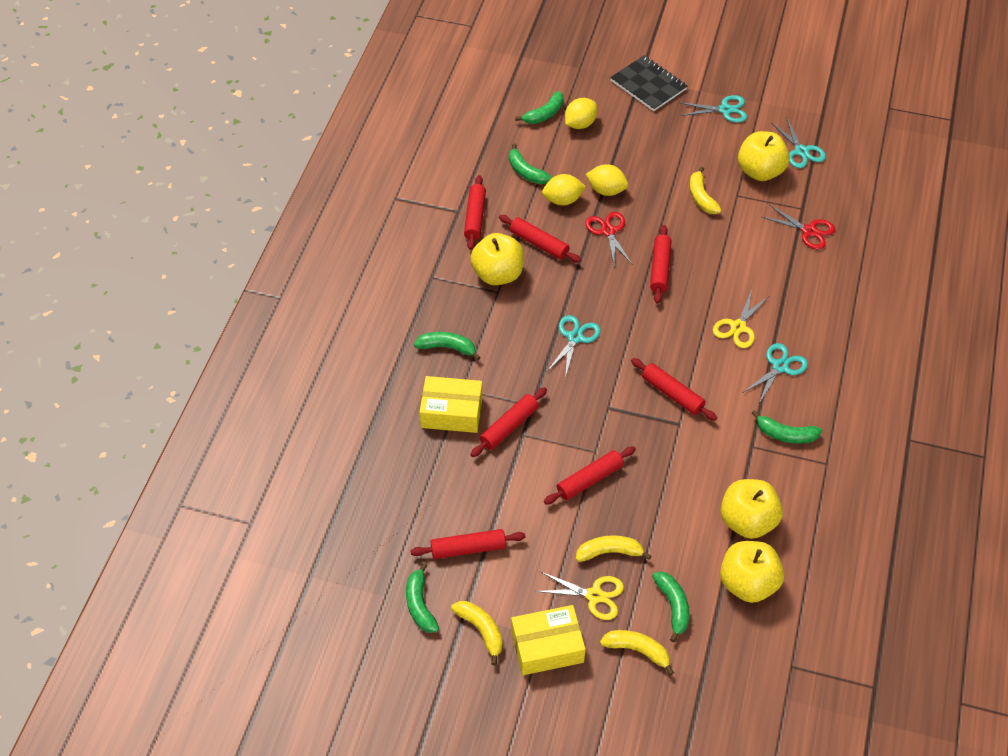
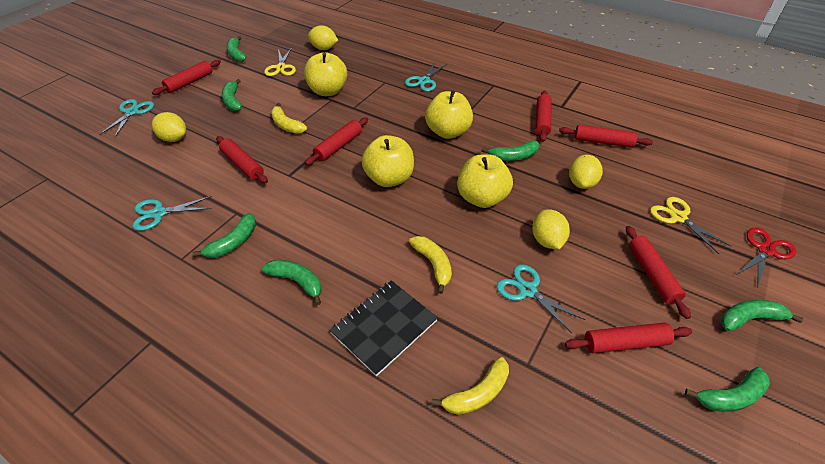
green banana: 6 -> 7
red scissors: 2 -> 1
yellow banana: 4 -> 3
yellow box: 2 -> 0
yellow lemon: 3 -> 4

